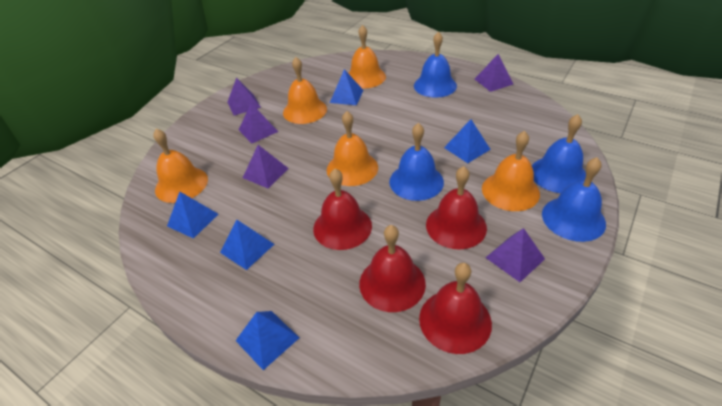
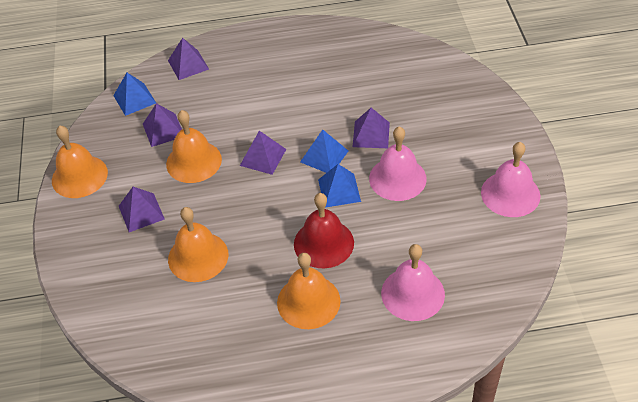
blue bell: 4 -> 0
blue pyramid: 5 -> 3
orange bell: 5 -> 4
pink bell: 0 -> 3
red bell: 4 -> 1

